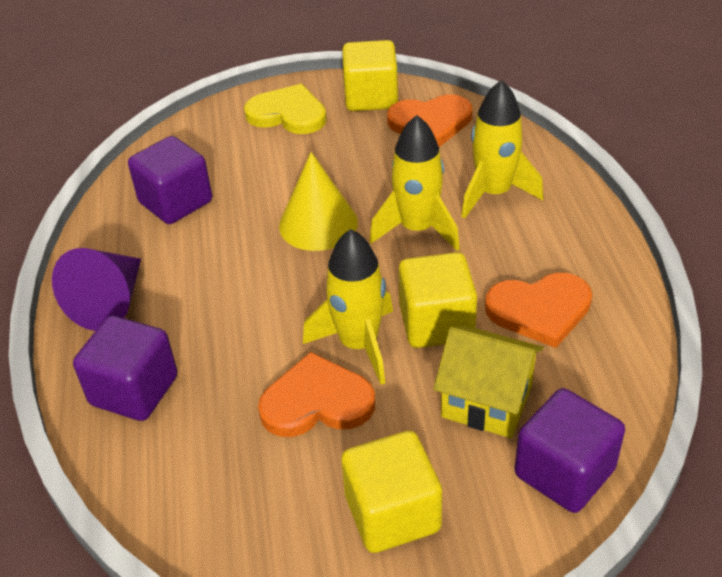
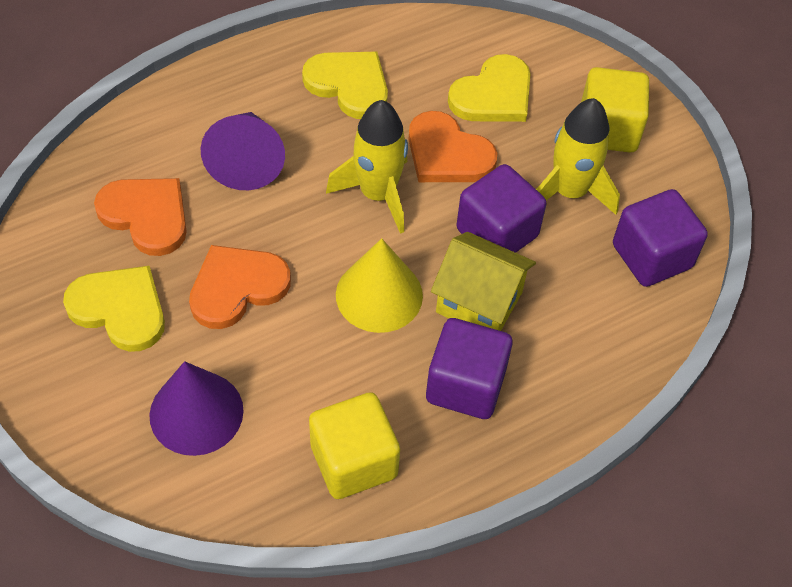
purple cone: 1 -> 2
yellow cube: 3 -> 2
yellow heart: 1 -> 3
yellow rocket: 3 -> 2

